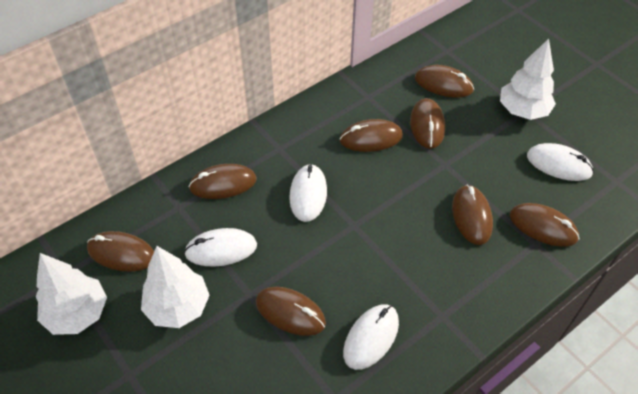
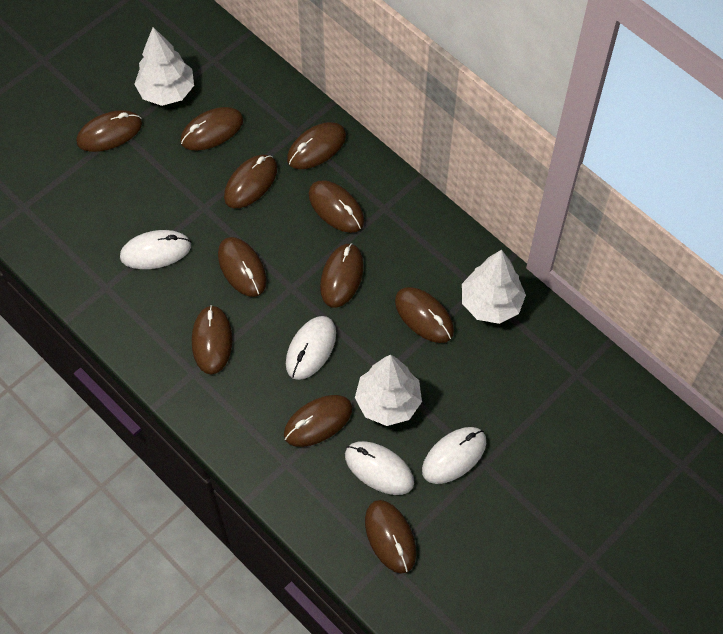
brown mouse: 8 -> 11

